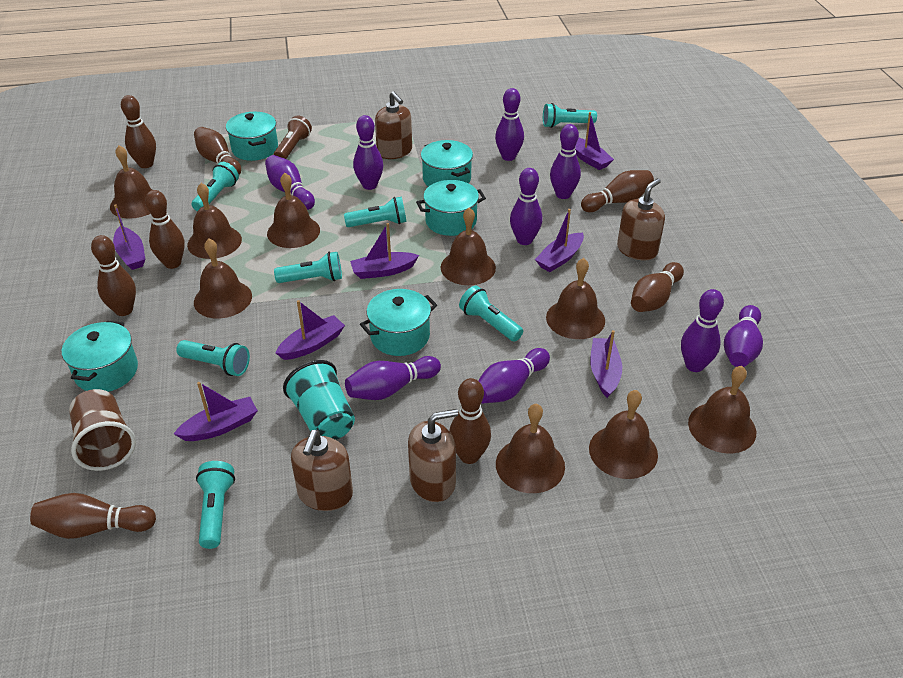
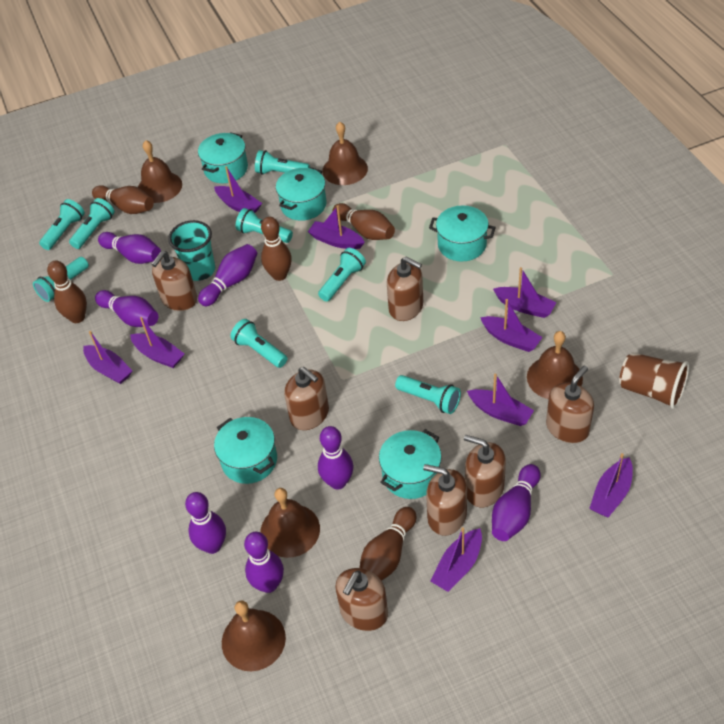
brown bell: 9 -> 5
brown bowling pin: 8 -> 5
brown flashlight: 1 -> 0
brown soap dispenser: 4 -> 7
purple boat: 7 -> 9
purple bowling pin: 9 -> 7
turquoise flashlight: 7 -> 8

